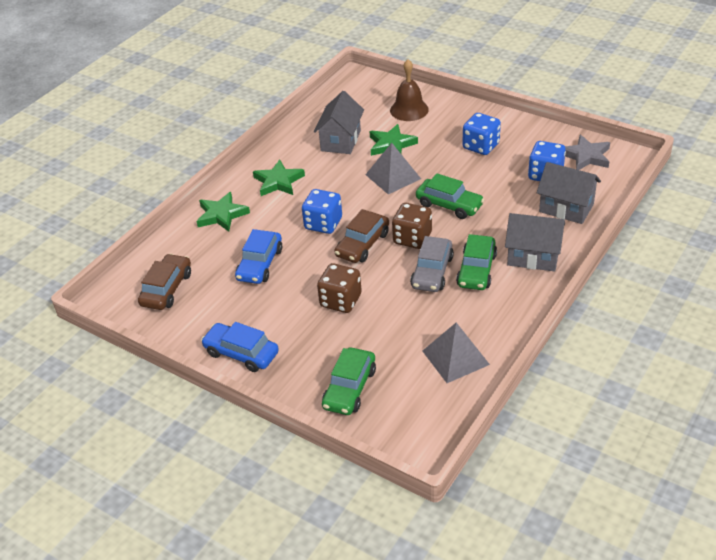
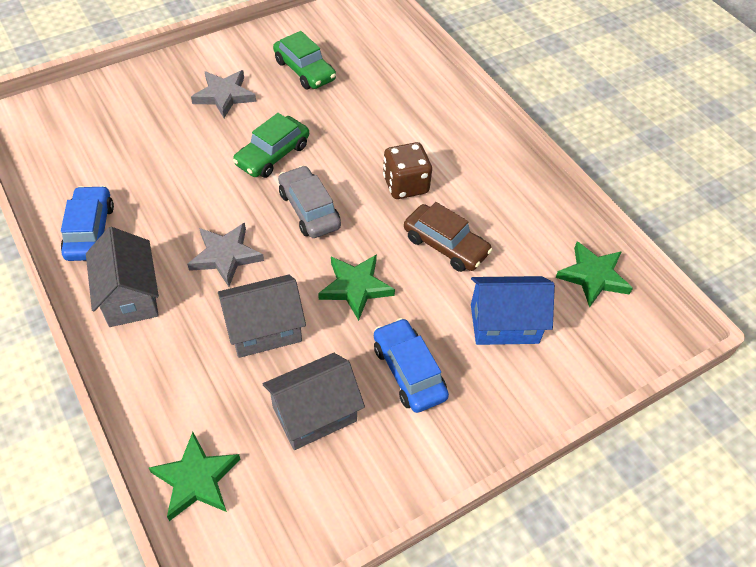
blue dice: 3 -> 0
blue house: 0 -> 1
brown bell: 1 -> 0
brown car: 2 -> 1
brown dice: 2 -> 1
green car: 3 -> 2
grey pyramid: 2 -> 0
grey star: 1 -> 2

